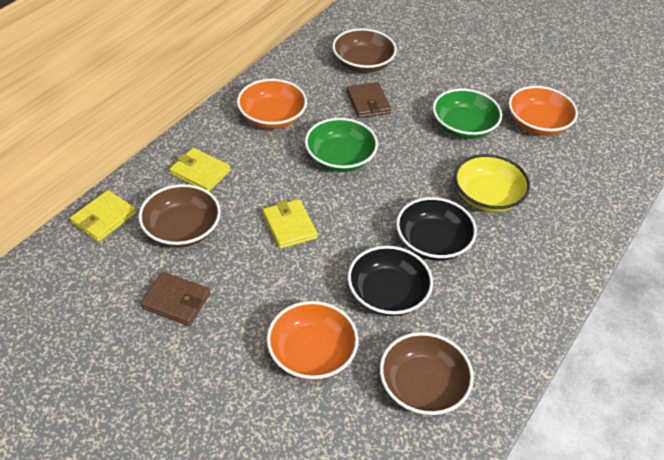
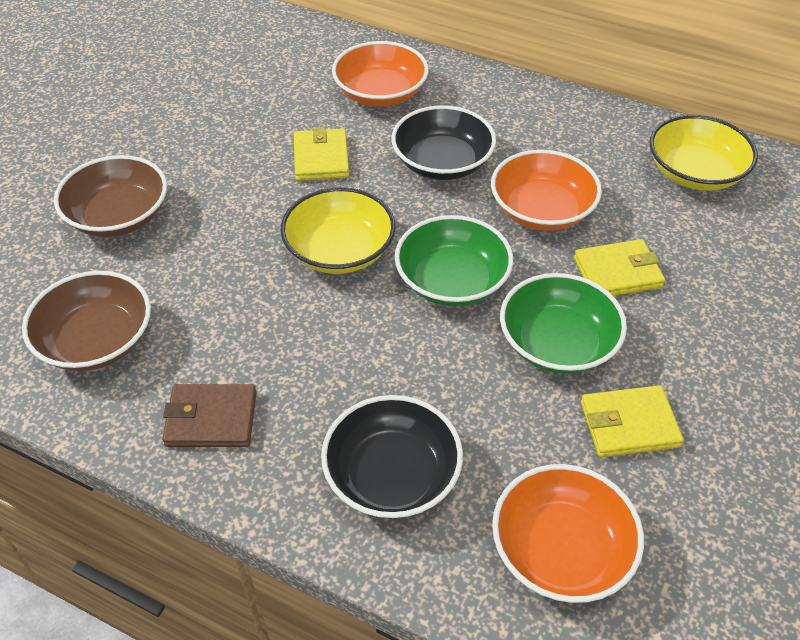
brown bowl: 3 -> 2
brown wallet: 2 -> 1
yellow bowl: 1 -> 2

